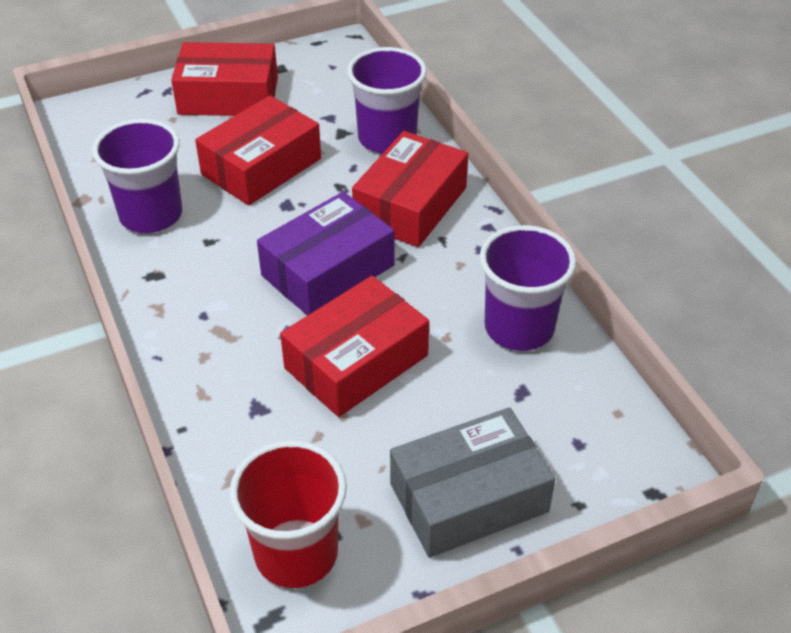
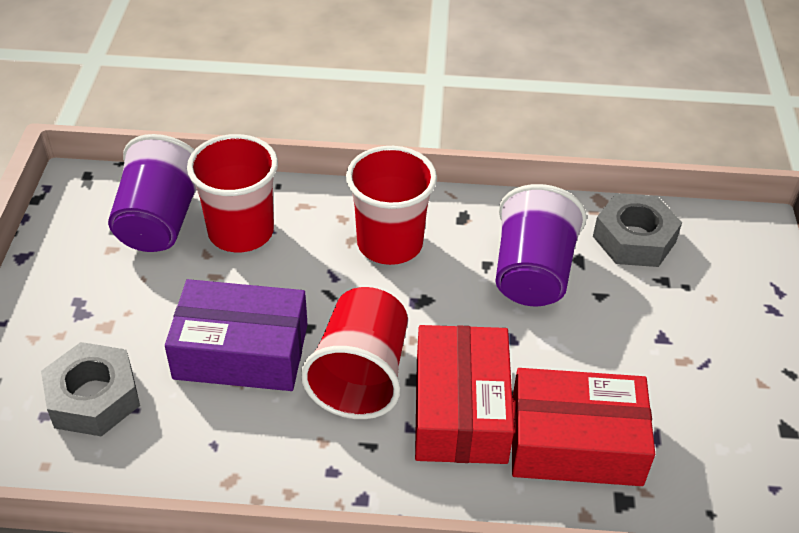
grey box: 1 -> 0
grey nut: 0 -> 2
purple cup: 3 -> 2
red box: 4 -> 2
red cup: 1 -> 3

